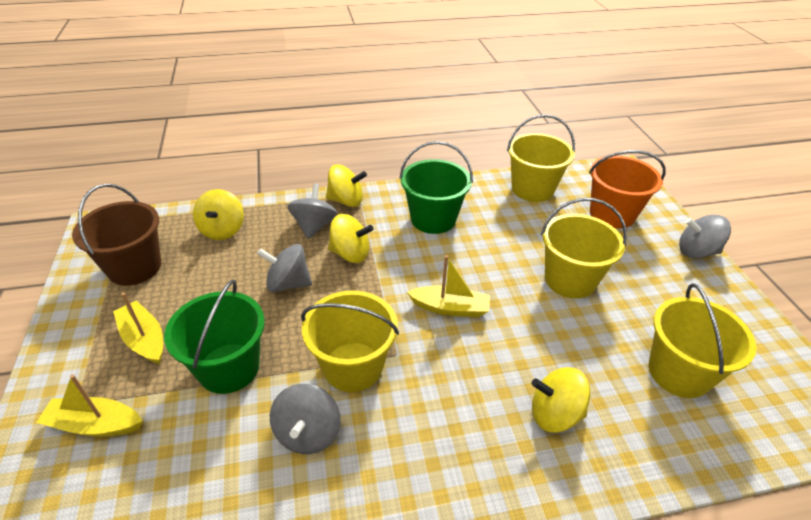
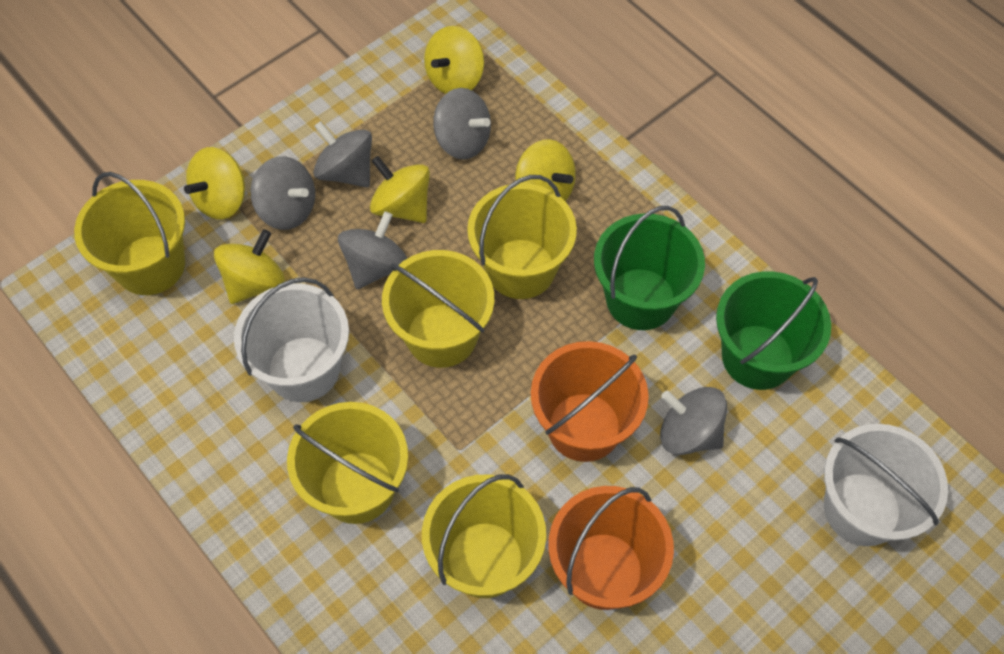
brown bucket: 1 -> 0
grey spinning top: 4 -> 5
orange bucket: 1 -> 2
white bucket: 0 -> 2
yellow boat: 3 -> 0
yellow bucket: 4 -> 5
yellow spinning top: 4 -> 5

